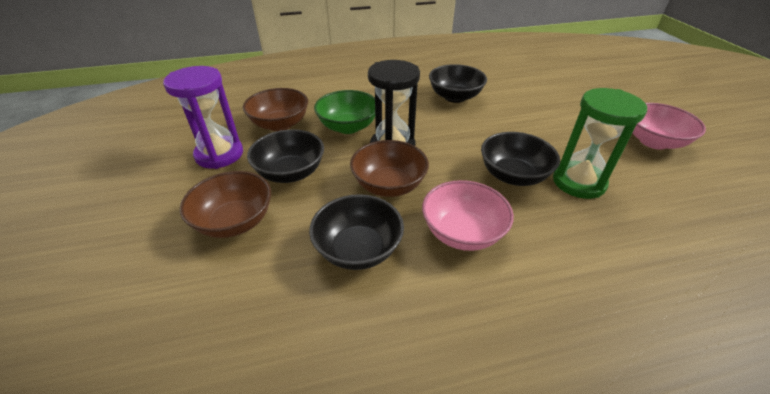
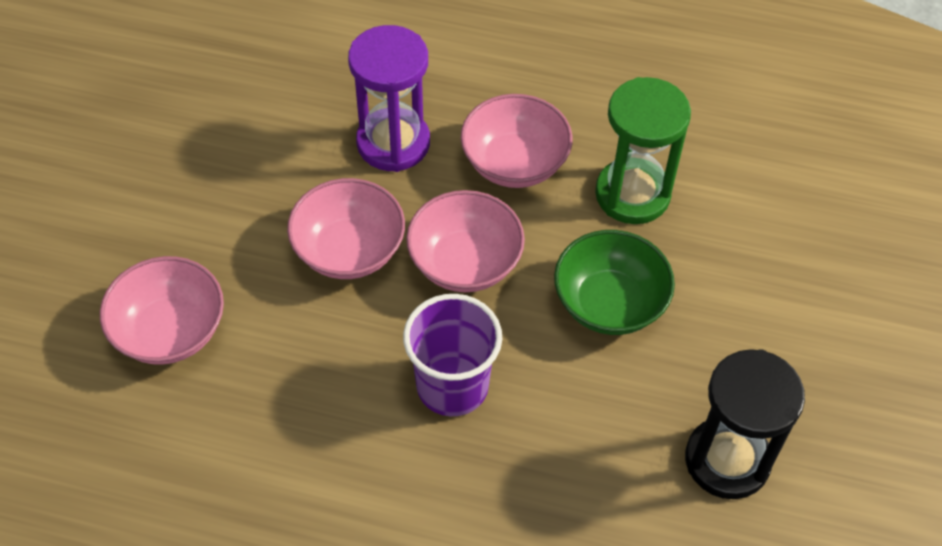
black bowl: 4 -> 0
brown bowl: 3 -> 0
pink bowl: 2 -> 4
purple cup: 0 -> 1

